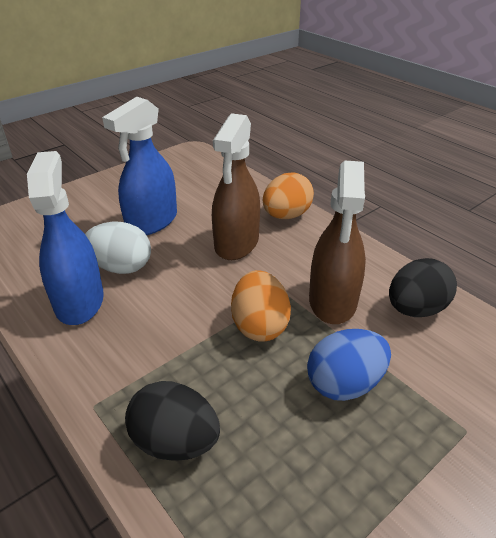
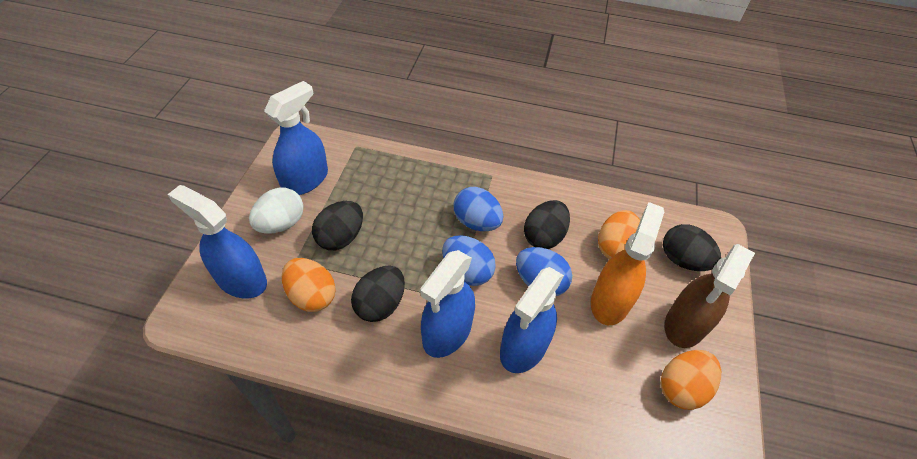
black egg: 2 -> 4
blue egg: 1 -> 3
blue spray bottle: 2 -> 4
brown spray bottle: 2 -> 1
orange egg: 2 -> 3
orange spray bottle: 0 -> 1

